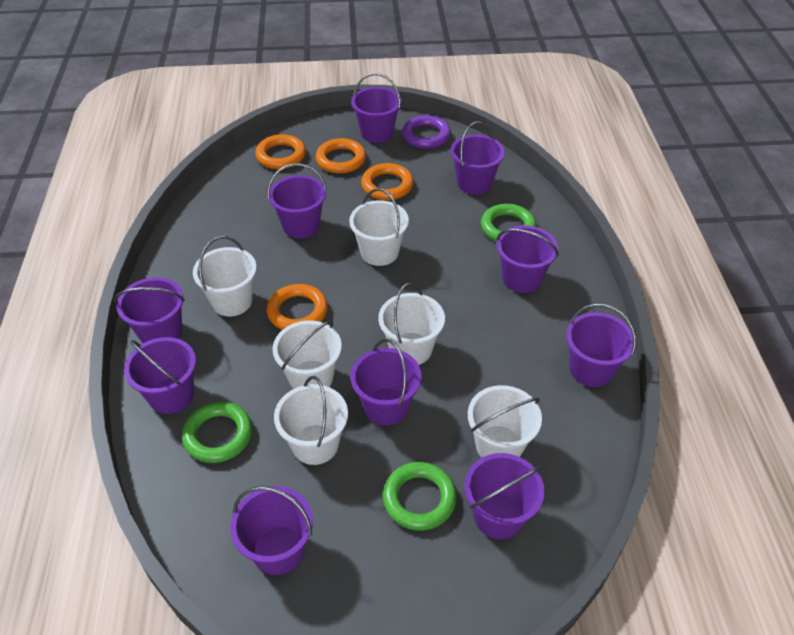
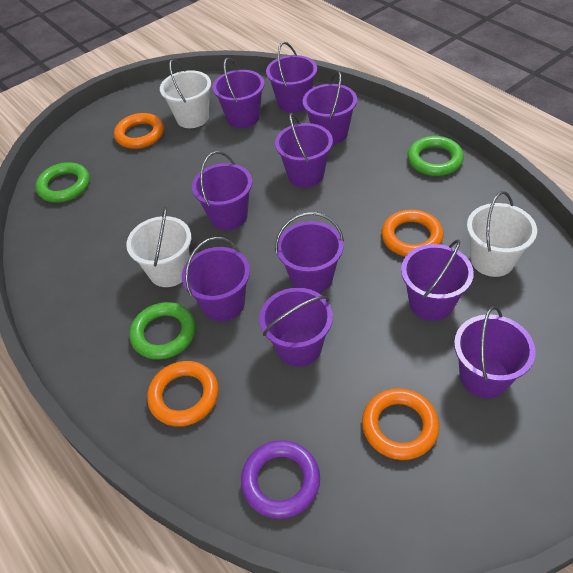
white bucket: 6 -> 3

